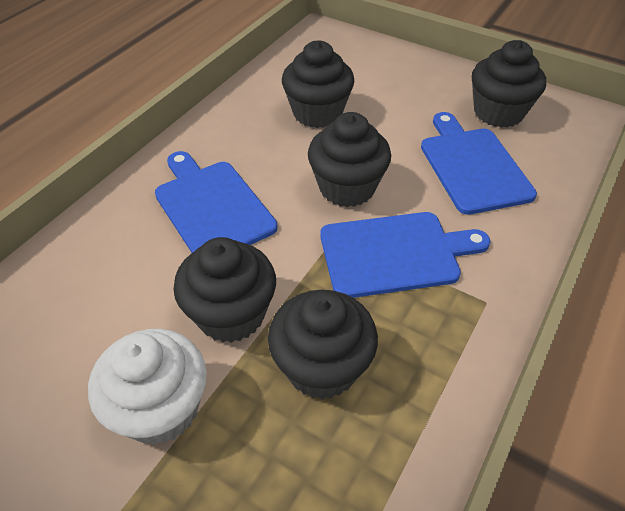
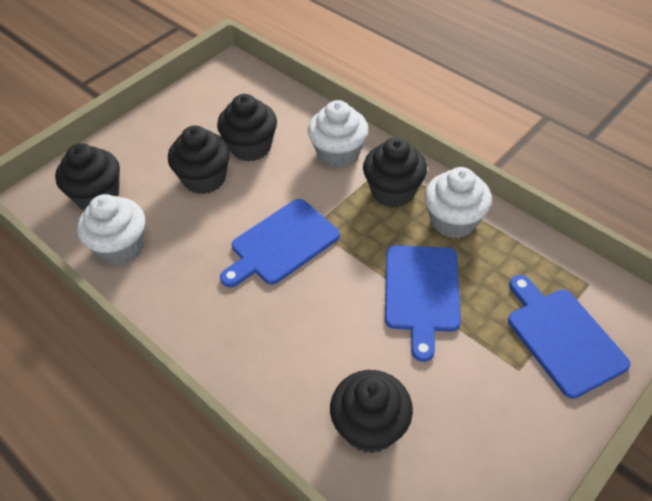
white cupcake: 1 -> 3

